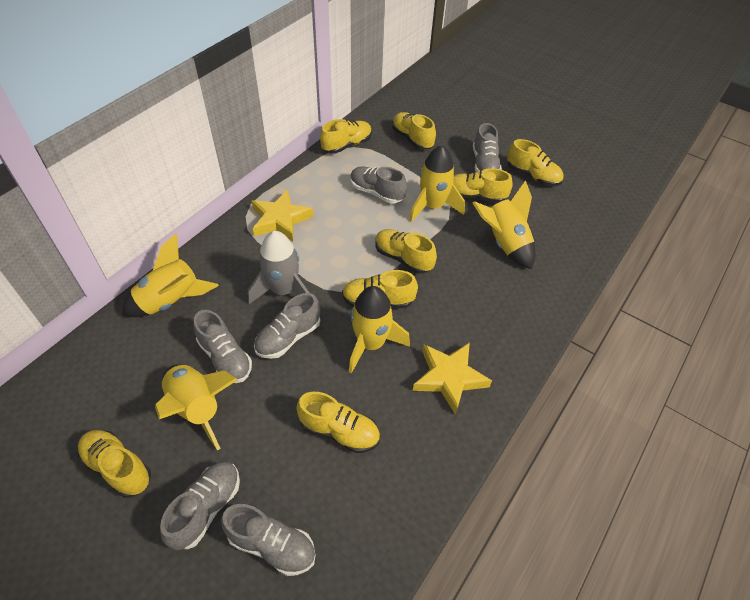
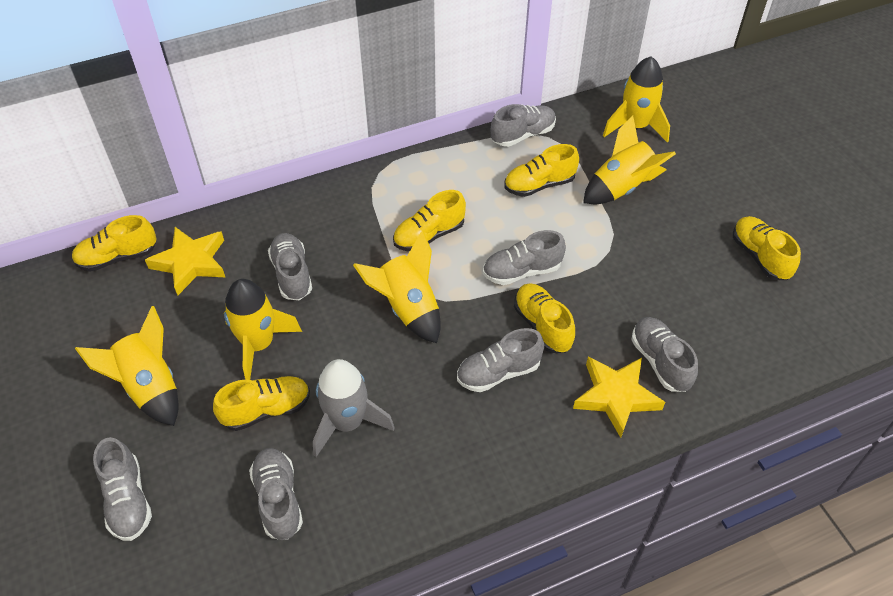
grey shoe: 6 -> 7
yellow shoe: 8 -> 6

